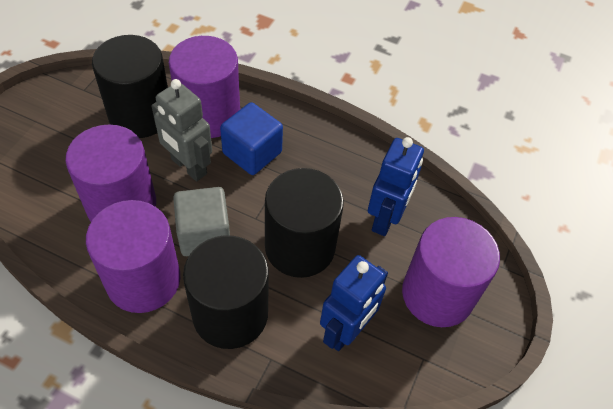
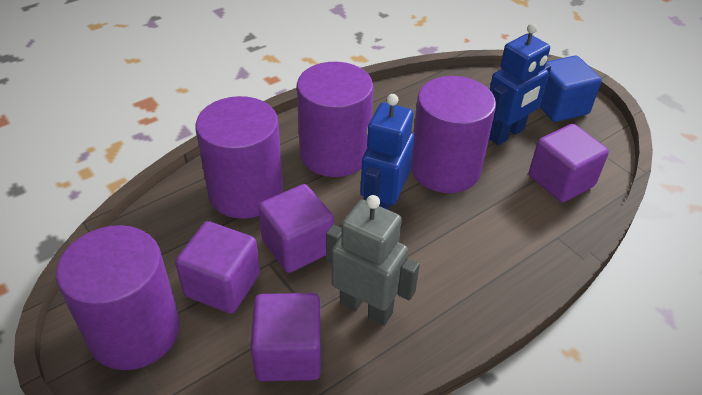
black cylinder: 3 -> 0
grey cube: 1 -> 0
purple cube: 0 -> 4

